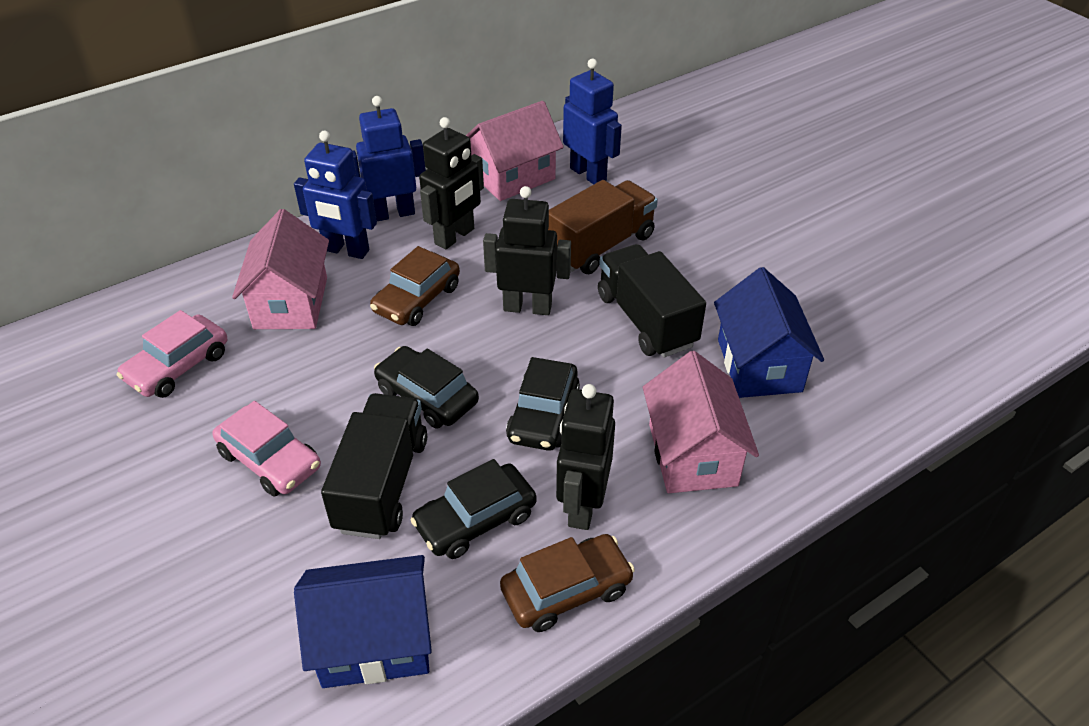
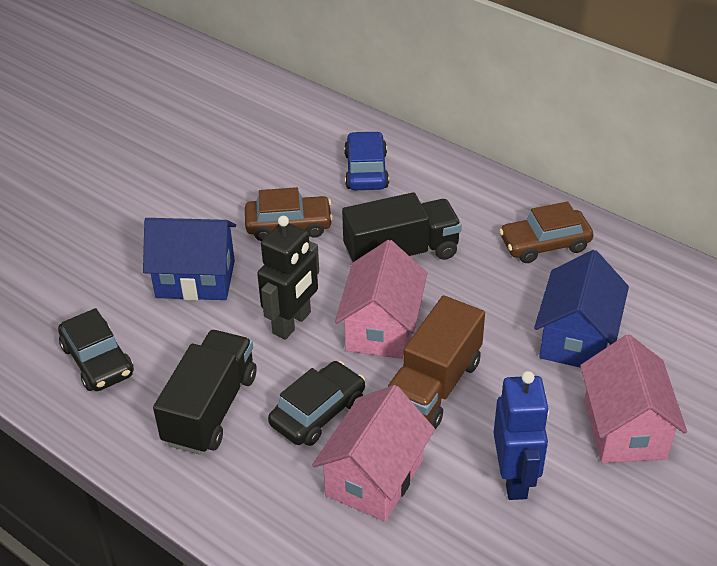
black car: 3 -> 2
black robot: 3 -> 1
blue car: 0 -> 1
blue robot: 3 -> 1
pink car: 2 -> 0

